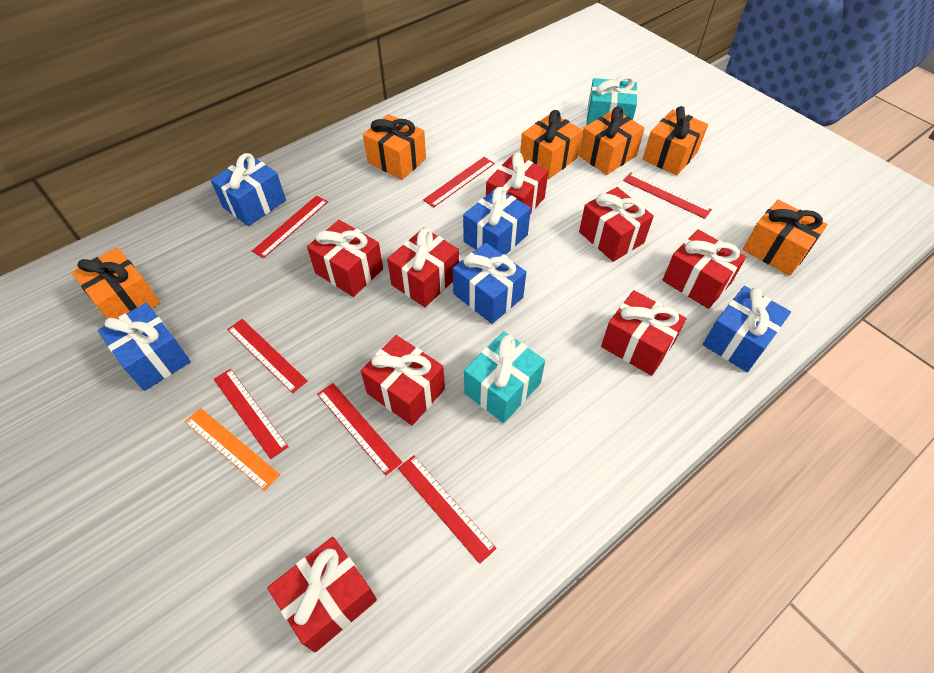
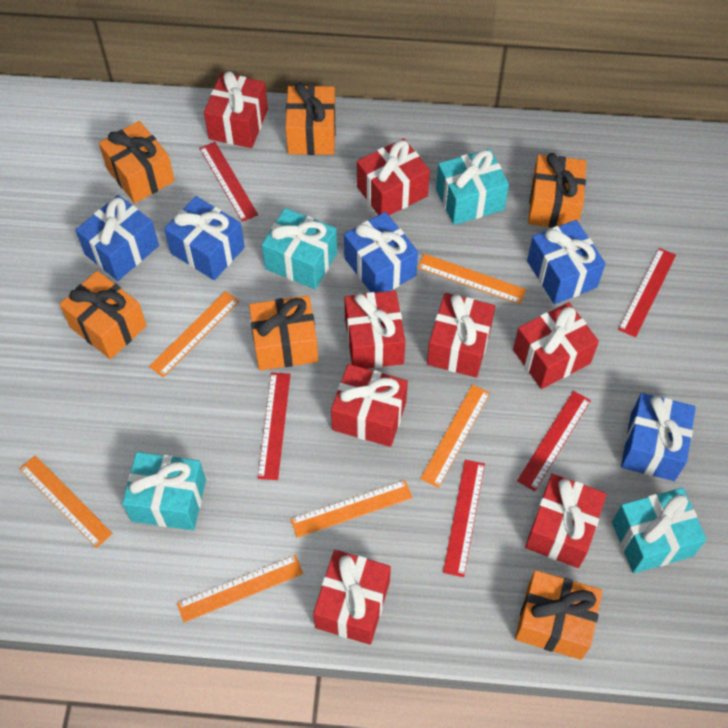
orange ruler: 1 -> 6
red ruler: 7 -> 5
turquoise gift: 2 -> 4

